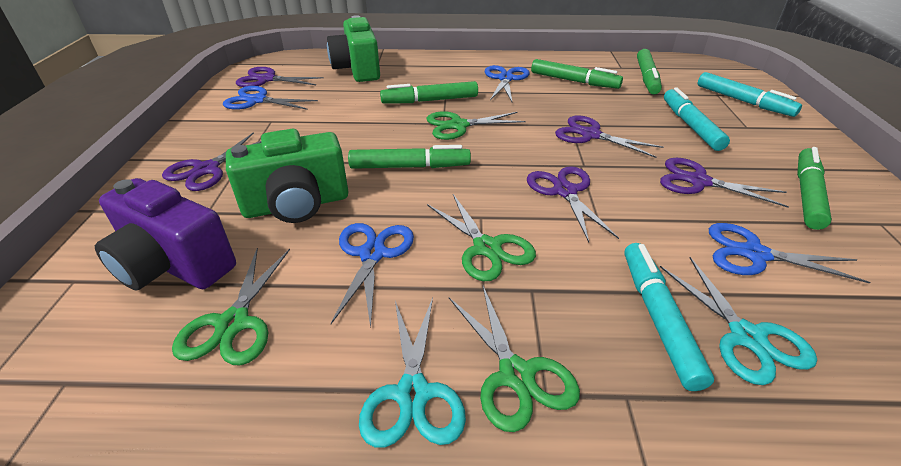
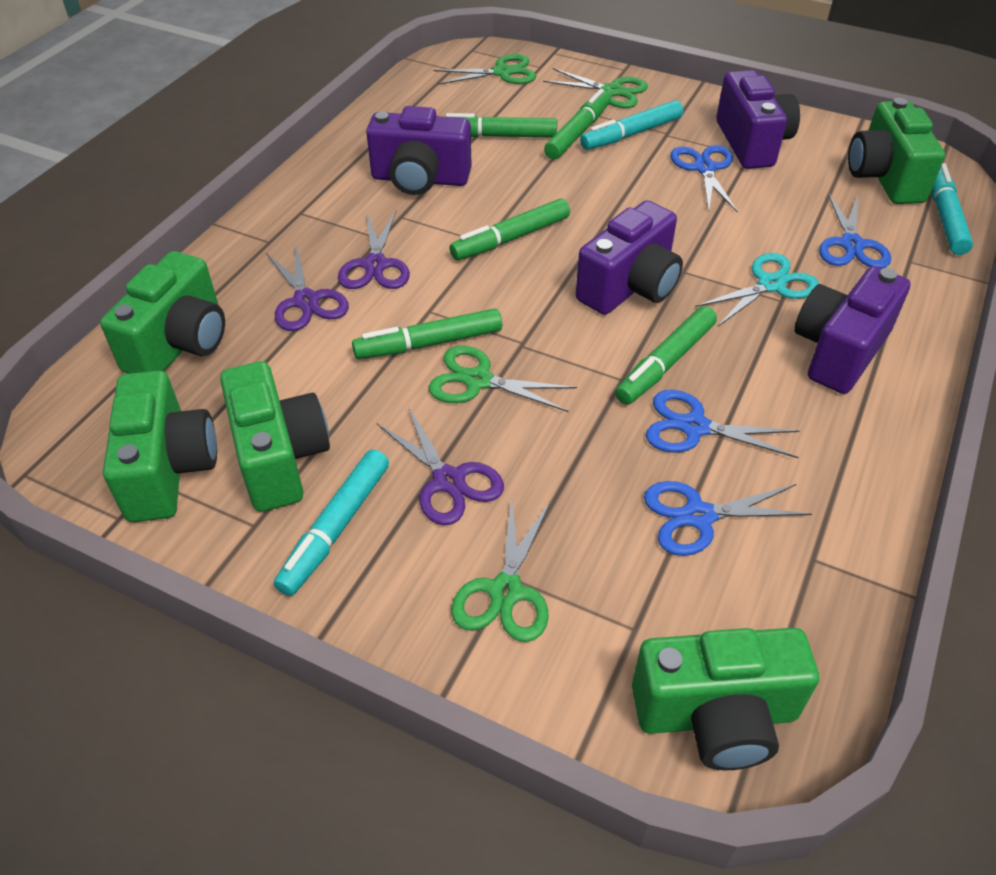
green camera: 2 -> 5
purple camera: 1 -> 4
purple scissors: 5 -> 3
turquoise scissors: 2 -> 1

